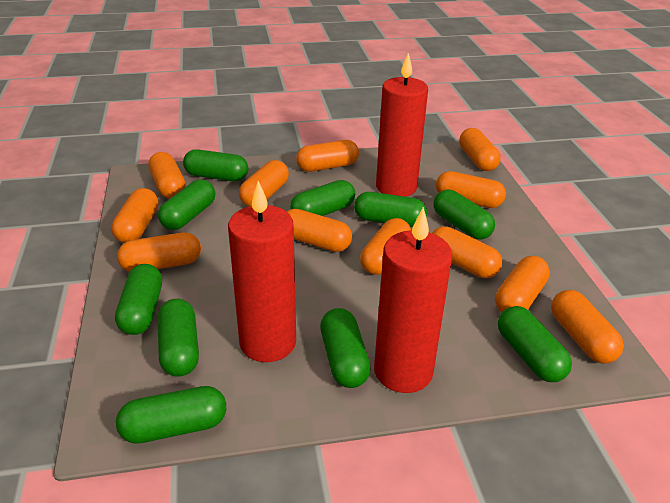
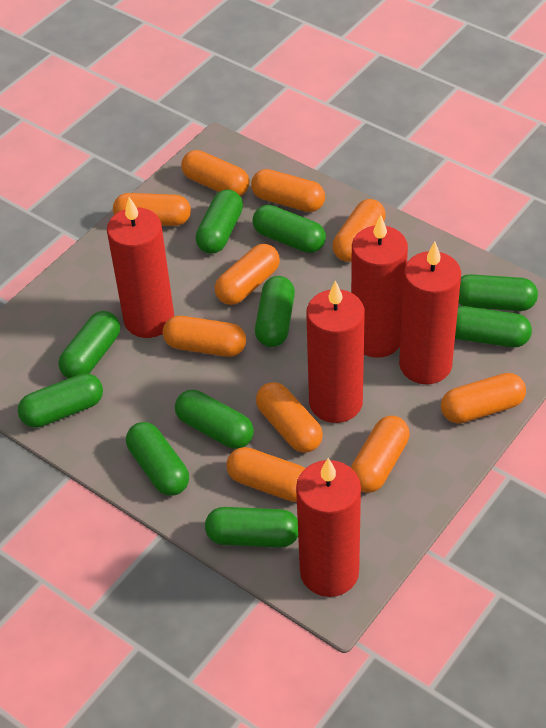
orange capsule: 12 -> 10
red candle: 3 -> 5

